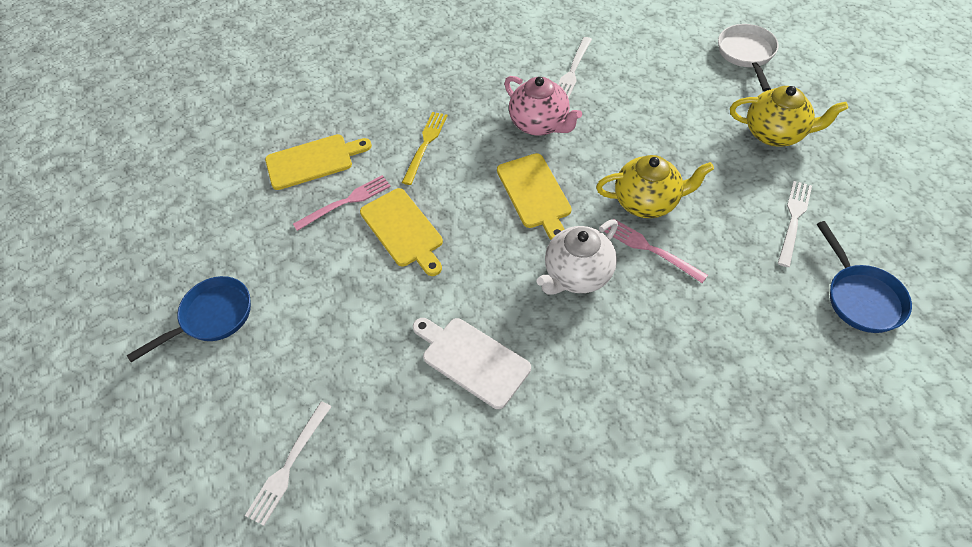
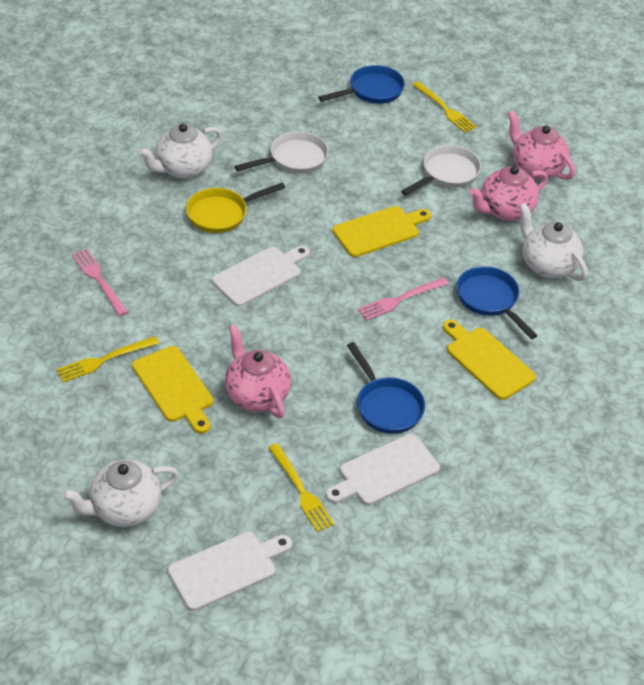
blue pan: 2 -> 3
pink teapot: 1 -> 3
white cutting board: 1 -> 3
white fork: 3 -> 0
white pan: 1 -> 2
white teapot: 1 -> 3
yellow fork: 1 -> 3
yellow pan: 0 -> 1
yellow teapot: 2 -> 0

